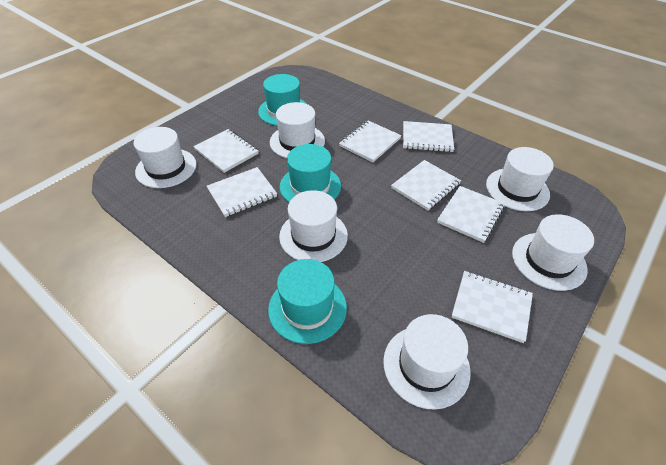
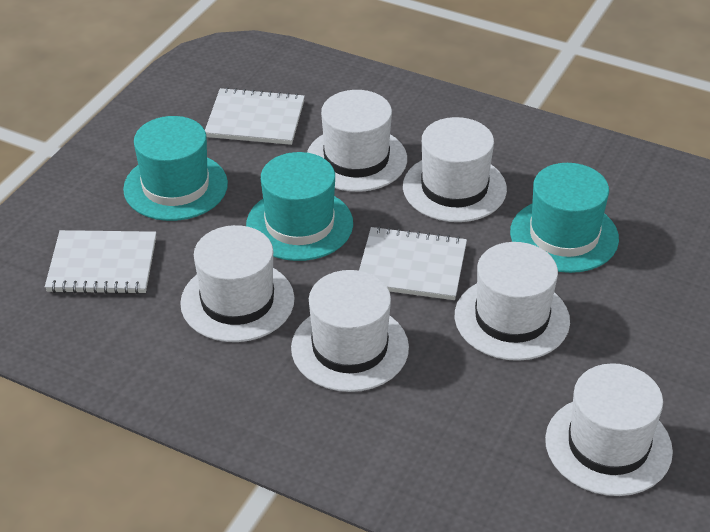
white notebook: 7 -> 3

